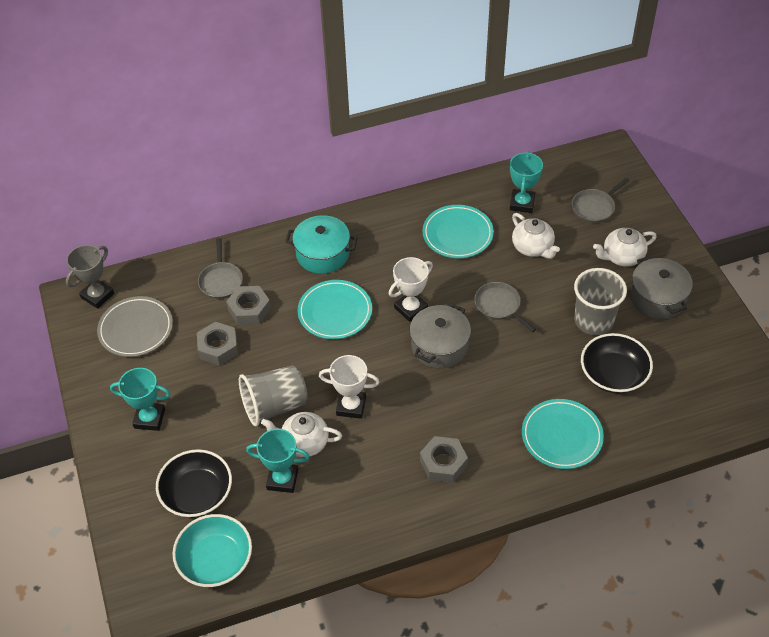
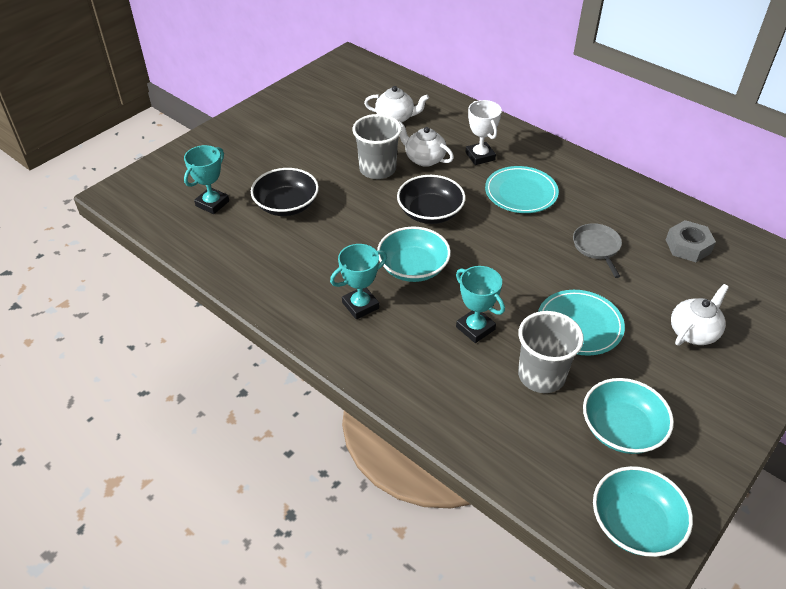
grey nut: 3 -> 1
grey pan: 3 -> 1
grey plate: 1 -> 0
grey pot: 2 -> 0
grey trophy: 1 -> 0
turquoise bowl: 1 -> 3
turquoise plate: 3 -> 2
turquoise pot: 1 -> 0
white trophy: 2 -> 1

